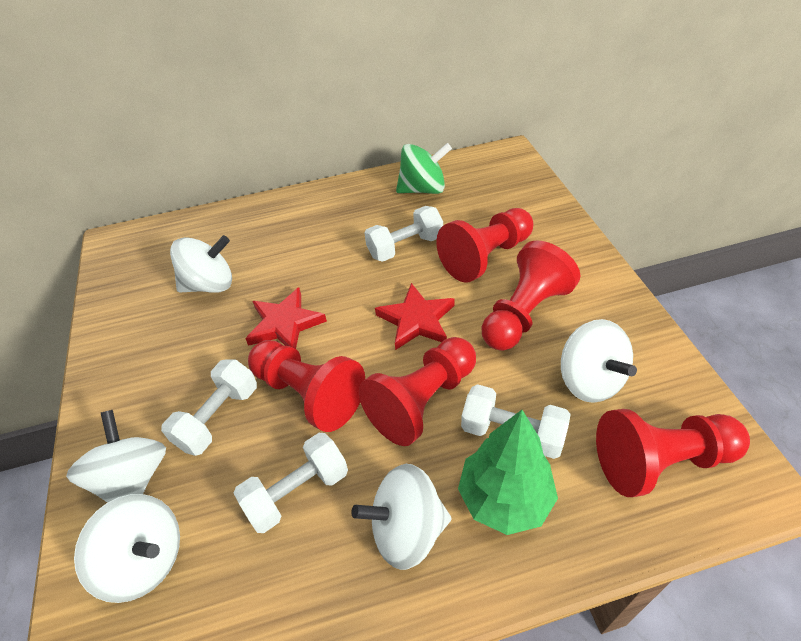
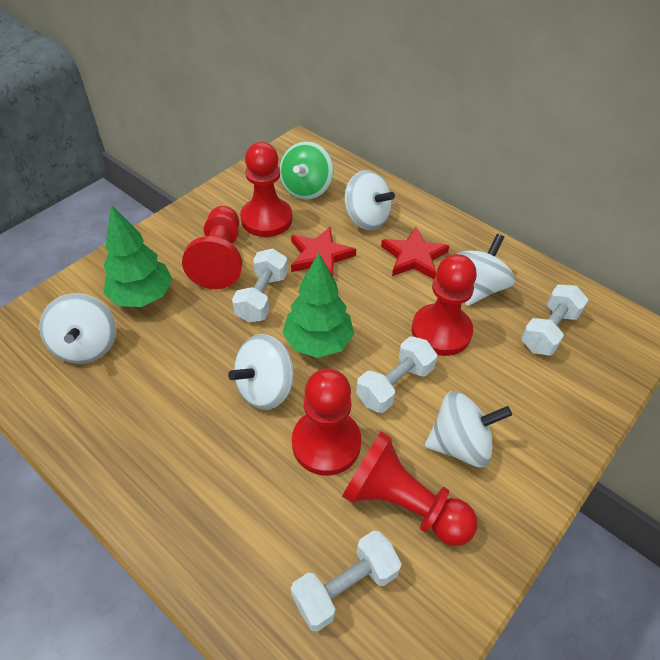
green tree: 1 -> 2

